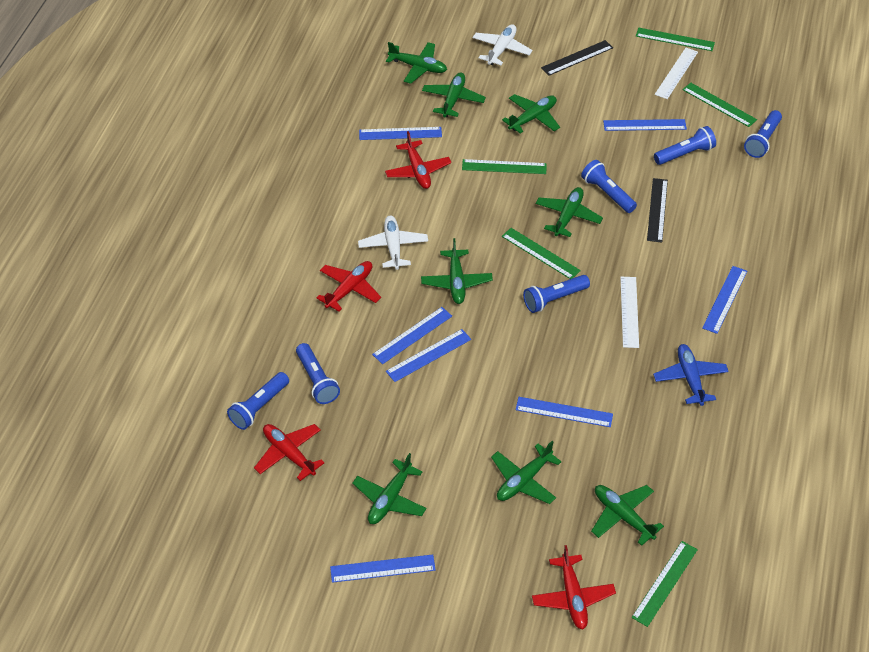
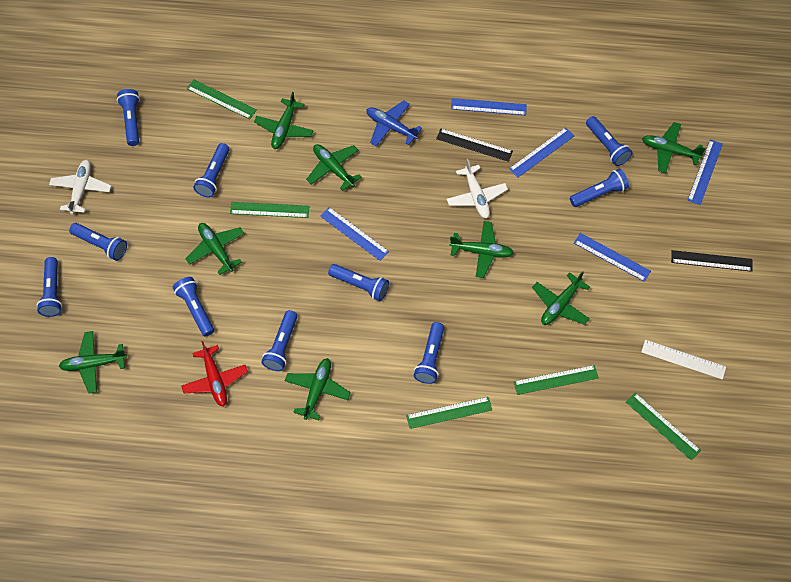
blue flashlight: 6 -> 10
blue ruler: 7 -> 5
red plane: 4 -> 1
white ruler: 2 -> 1

